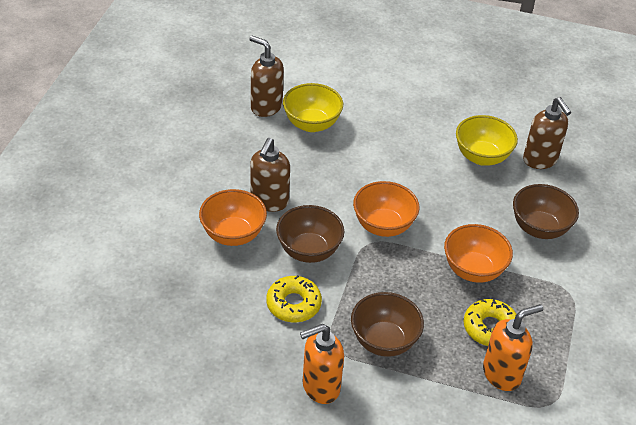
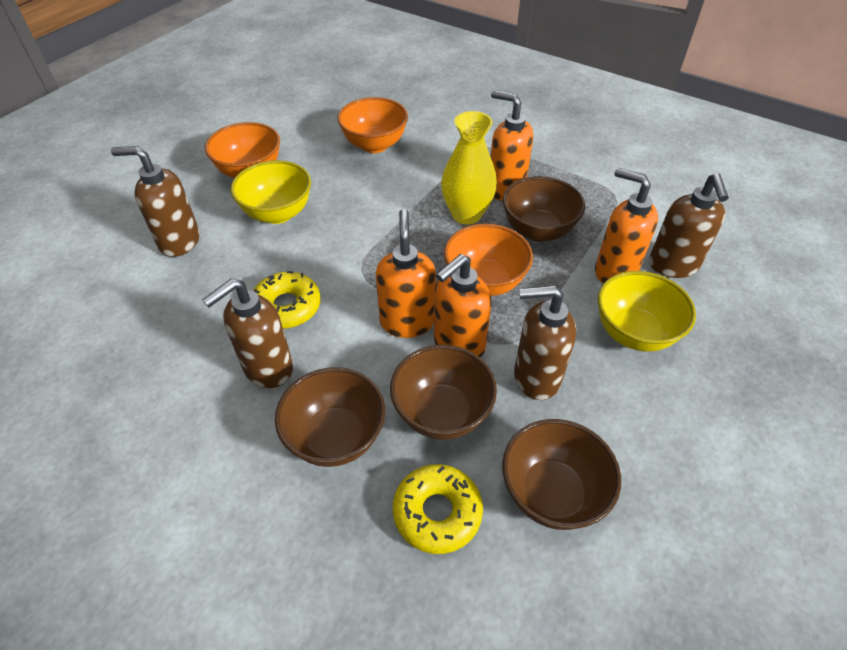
brown bowl: 3 -> 4
brown soap dispenser: 3 -> 4
orange soap dispenser: 2 -> 4
yellow vase: 0 -> 1

